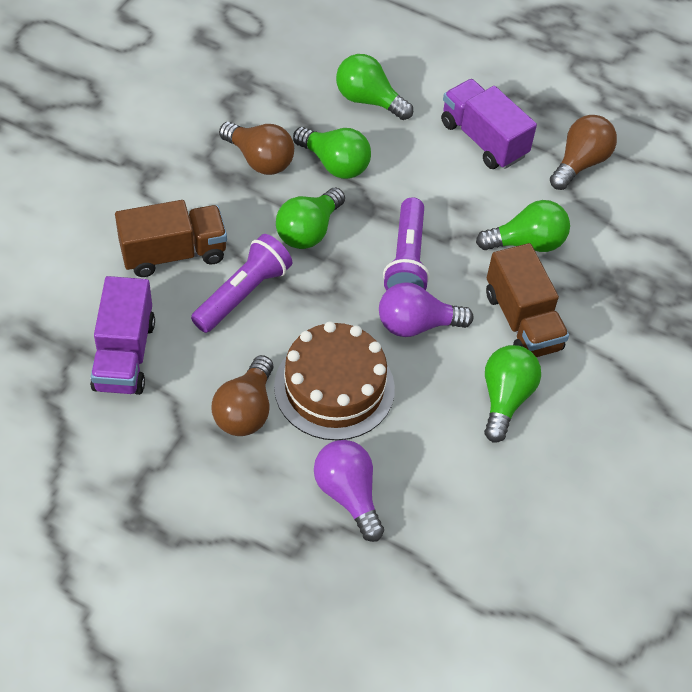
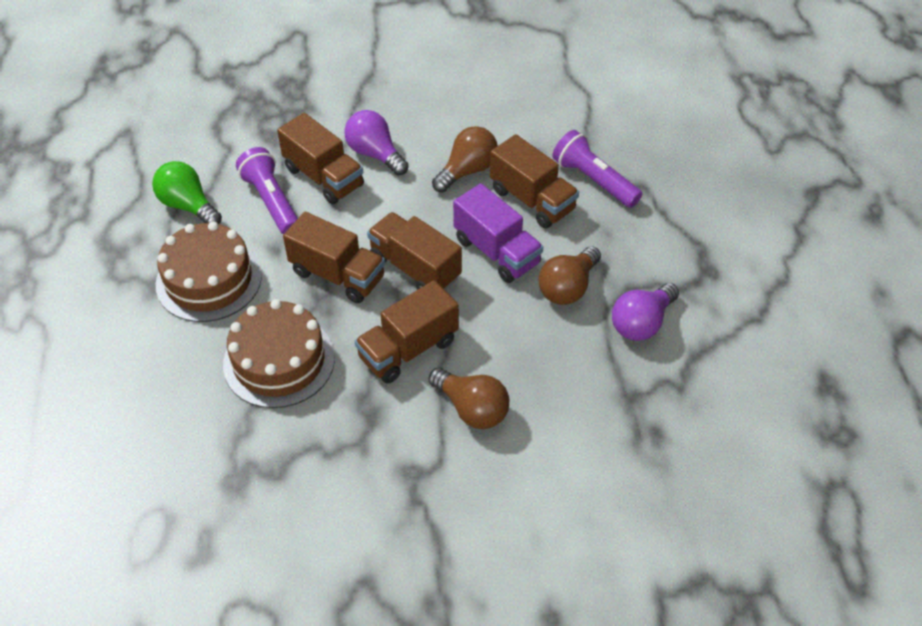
brown cake: 1 -> 2
brown truck: 2 -> 5
green light bulb: 5 -> 1
purple truck: 2 -> 1

